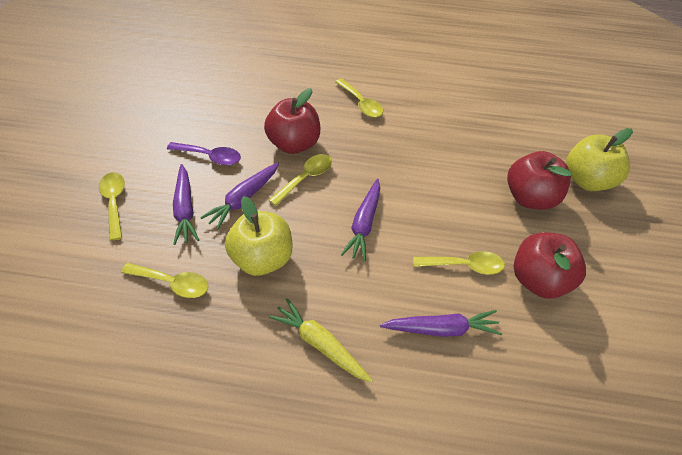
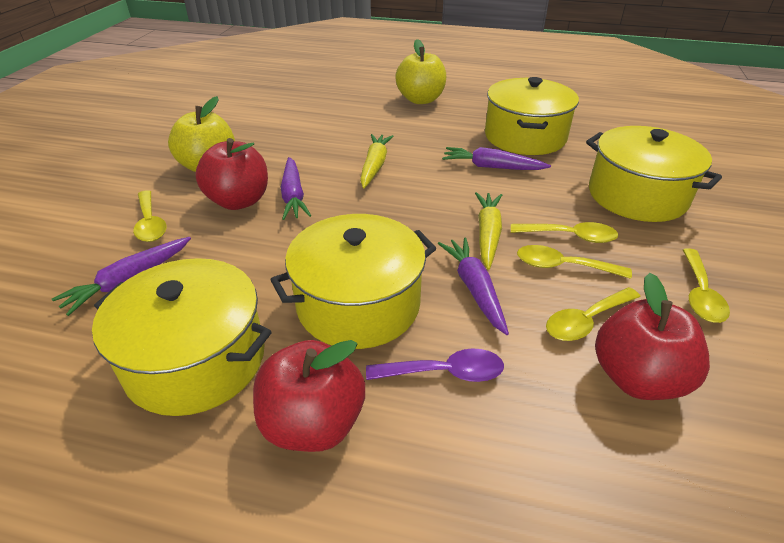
yellow carrot: 1 -> 2
yellow pot: 0 -> 4

